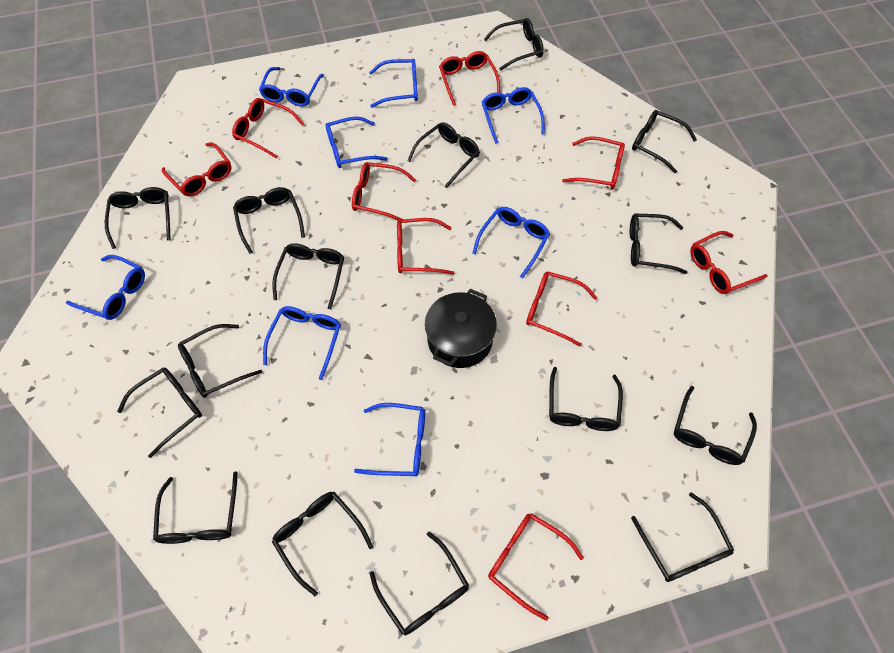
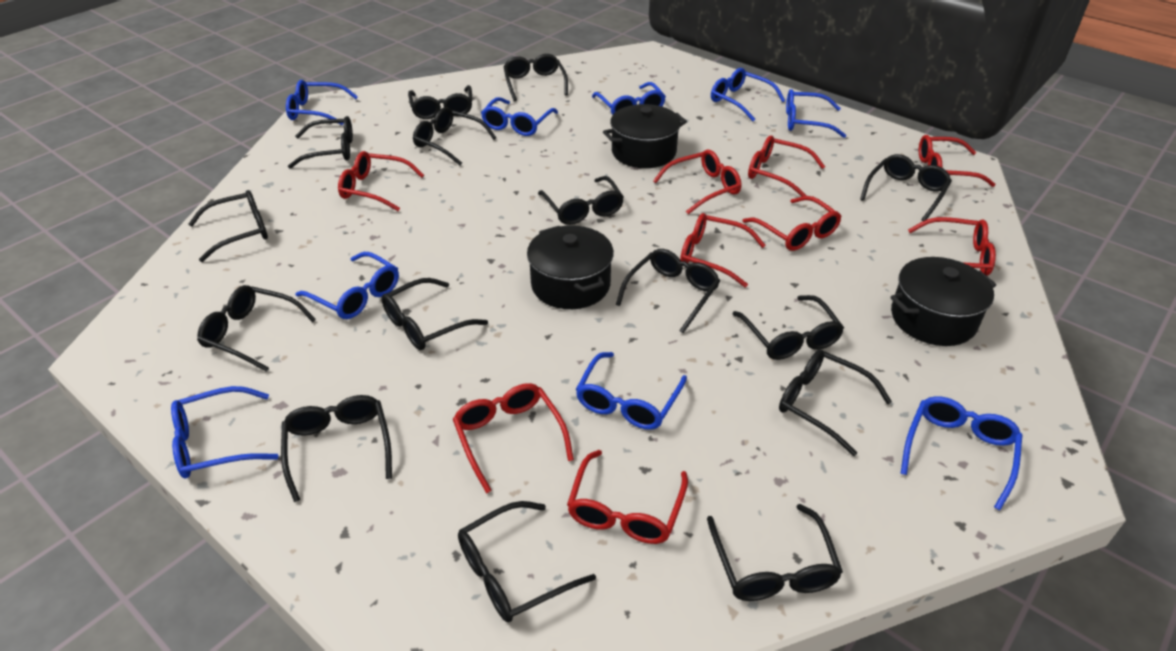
black pot: 1 -> 3
blue glasses: 8 -> 9

